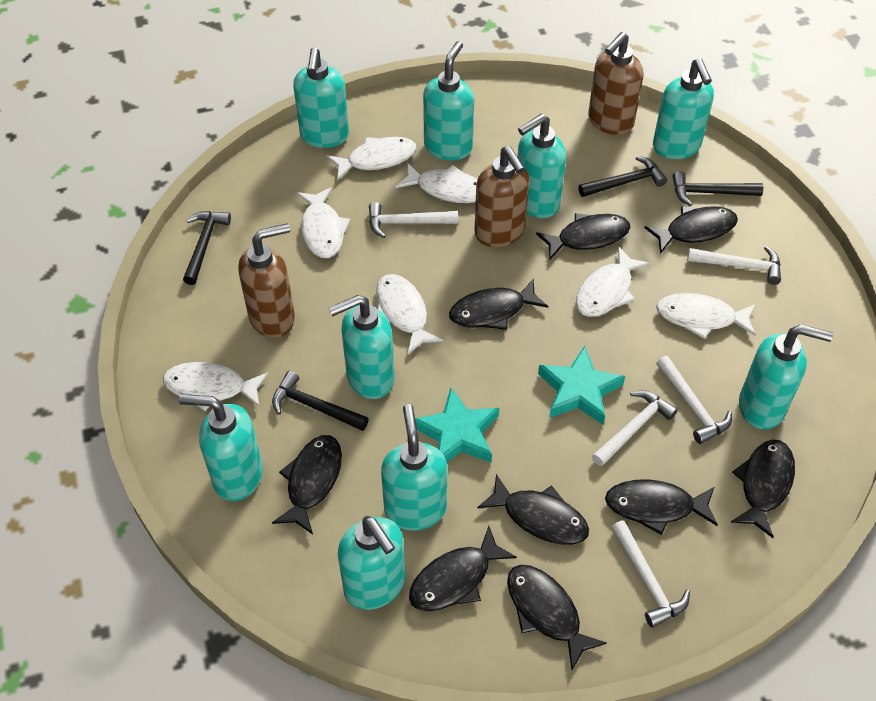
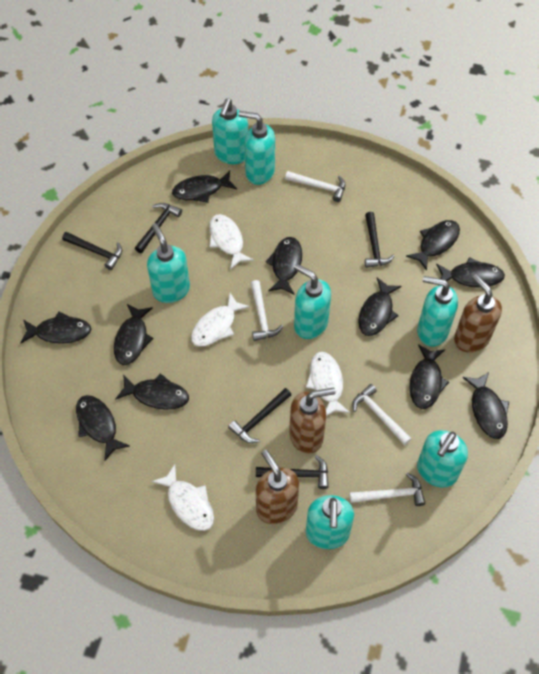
black fish: 9 -> 11
black hammer: 4 -> 5
turquoise soap dispenser: 9 -> 7
turquoise star: 2 -> 0
white fish: 7 -> 4
white hammer: 5 -> 4

